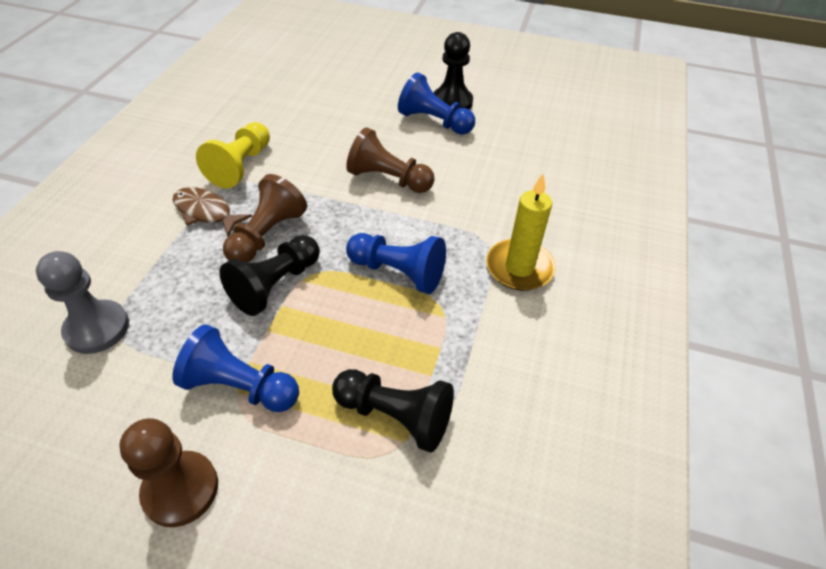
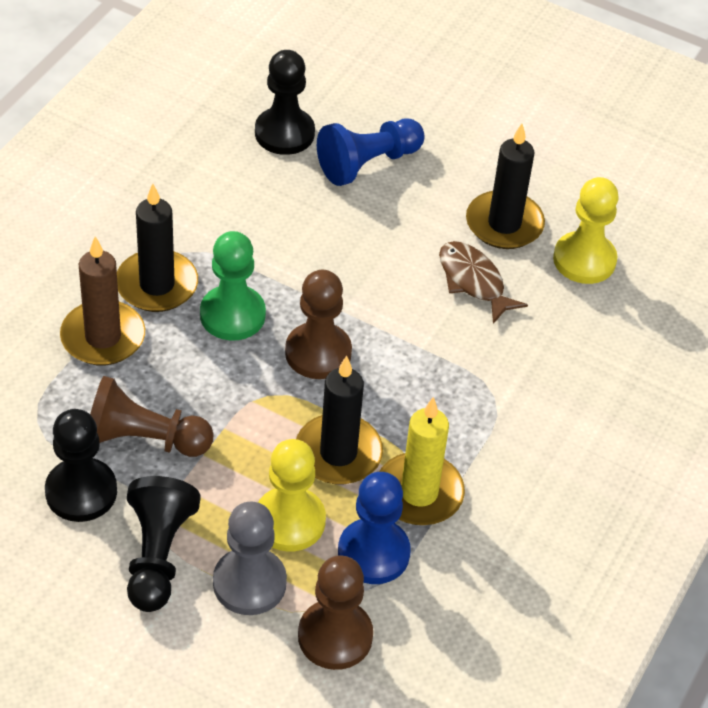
black candle: 0 -> 3
blue pawn: 3 -> 2
brown candle: 0 -> 1
green pawn: 0 -> 1
yellow pawn: 1 -> 2

